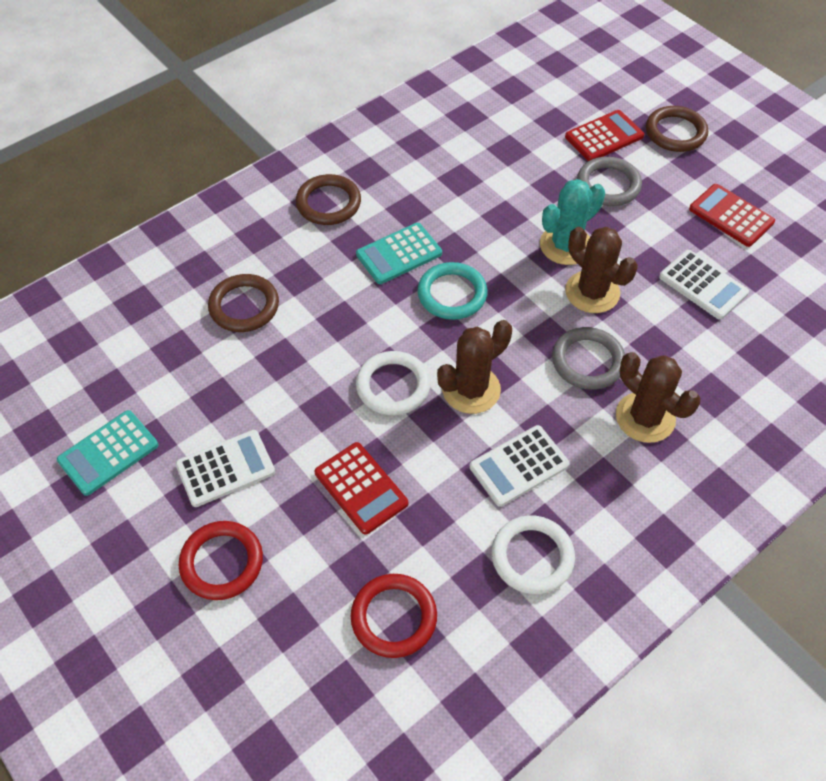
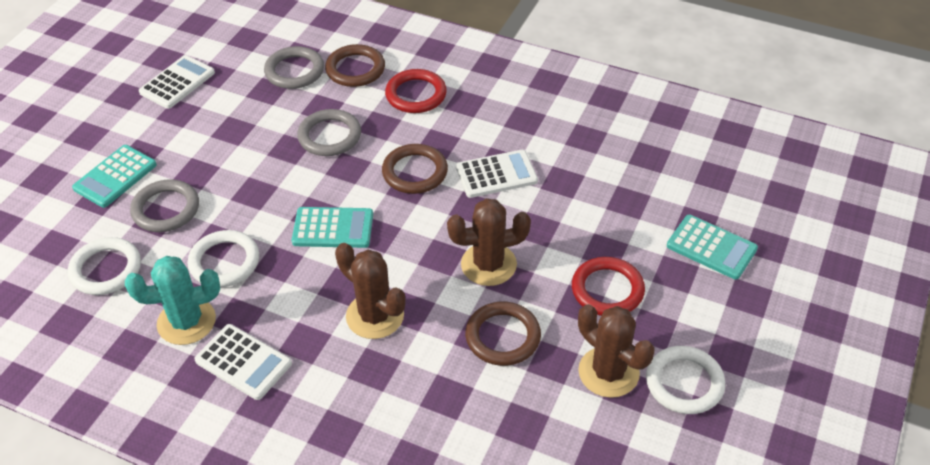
grey ring: 2 -> 3
red calculator: 3 -> 0
turquoise calculator: 2 -> 3
turquoise ring: 1 -> 0
white ring: 2 -> 3

